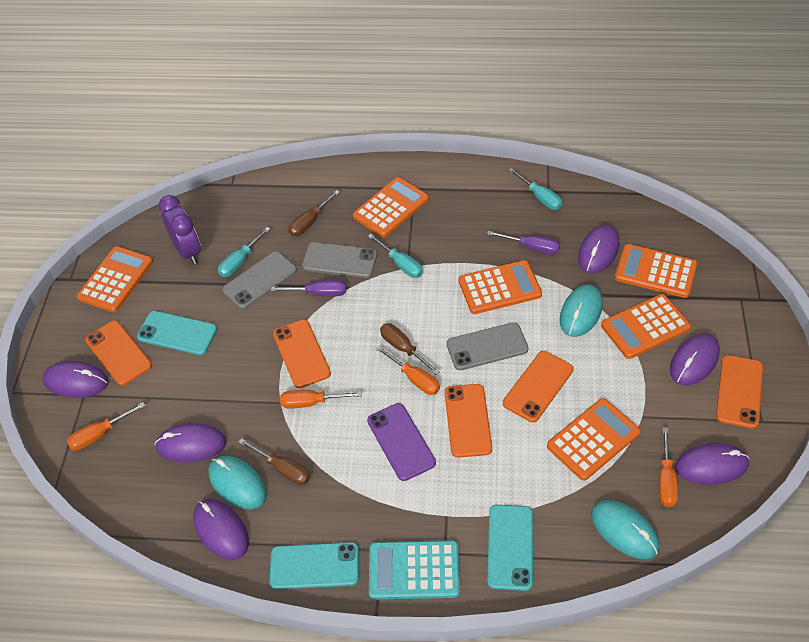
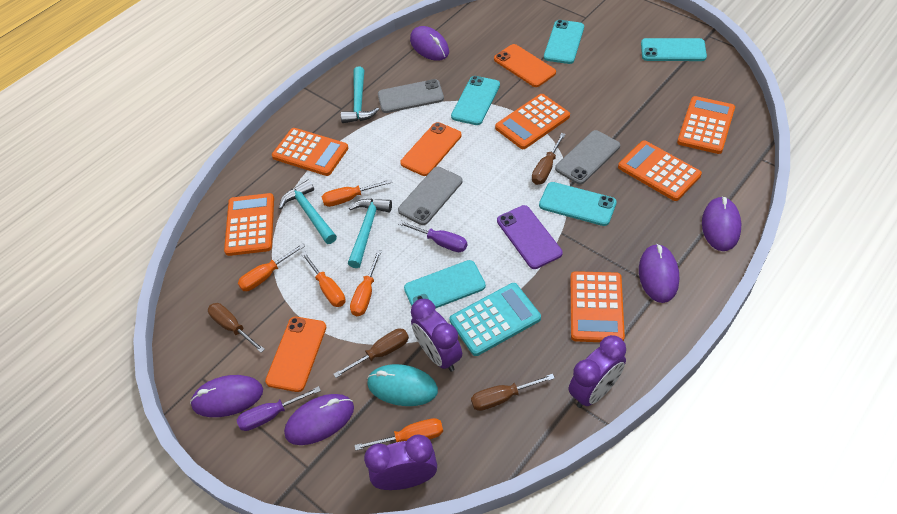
brown screwdriver: 3 -> 4
orange phone: 5 -> 3
orange screwdriver: 4 -> 5
purple clock: 1 -> 3
purple mouse: 6 -> 5
turquoise hammer: 0 -> 3
turquoise mouse: 3 -> 1
turquoise phone: 3 -> 5
turquoise screwdriver: 3 -> 0

